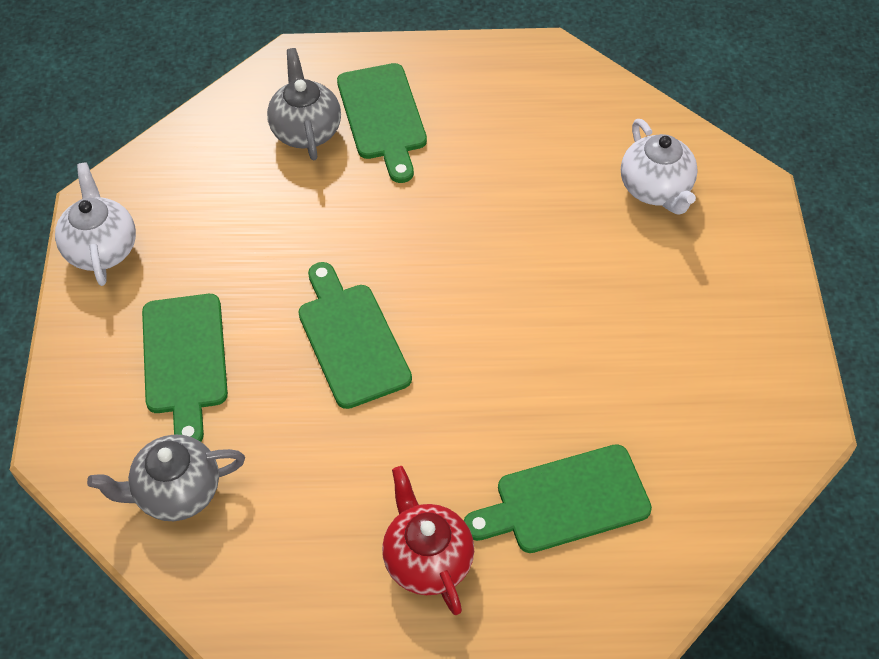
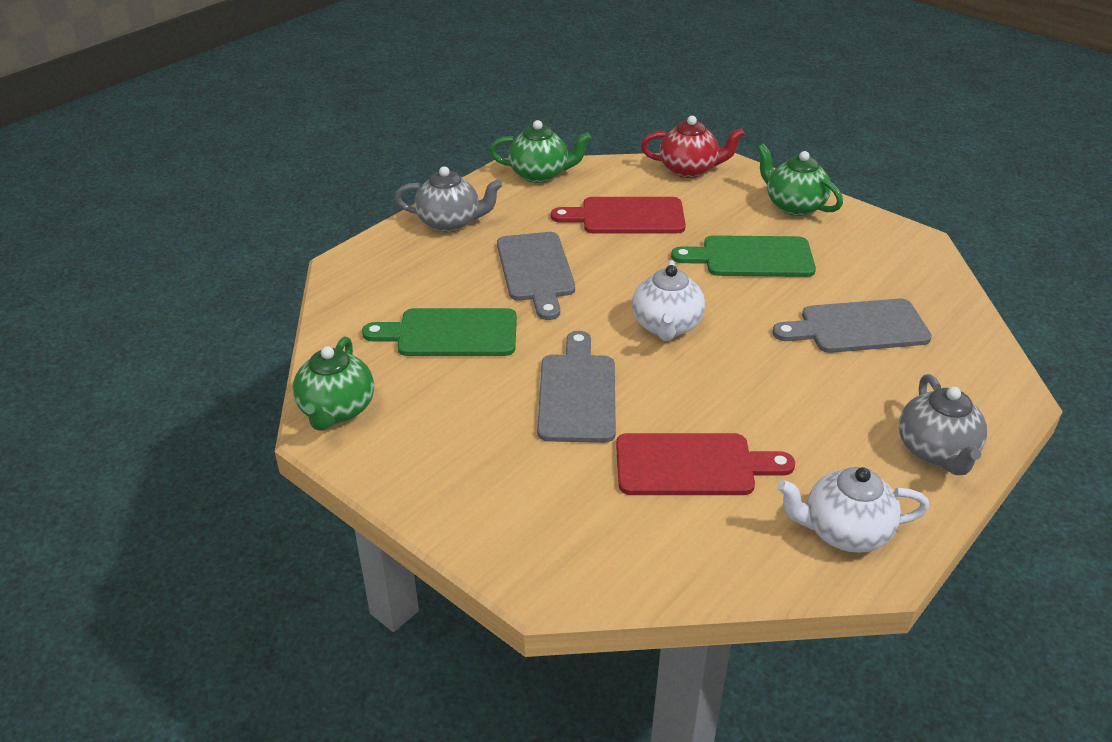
green cutting board: 4 -> 2
green teapot: 0 -> 3
grey cutting board: 0 -> 3
red cutting board: 0 -> 2

